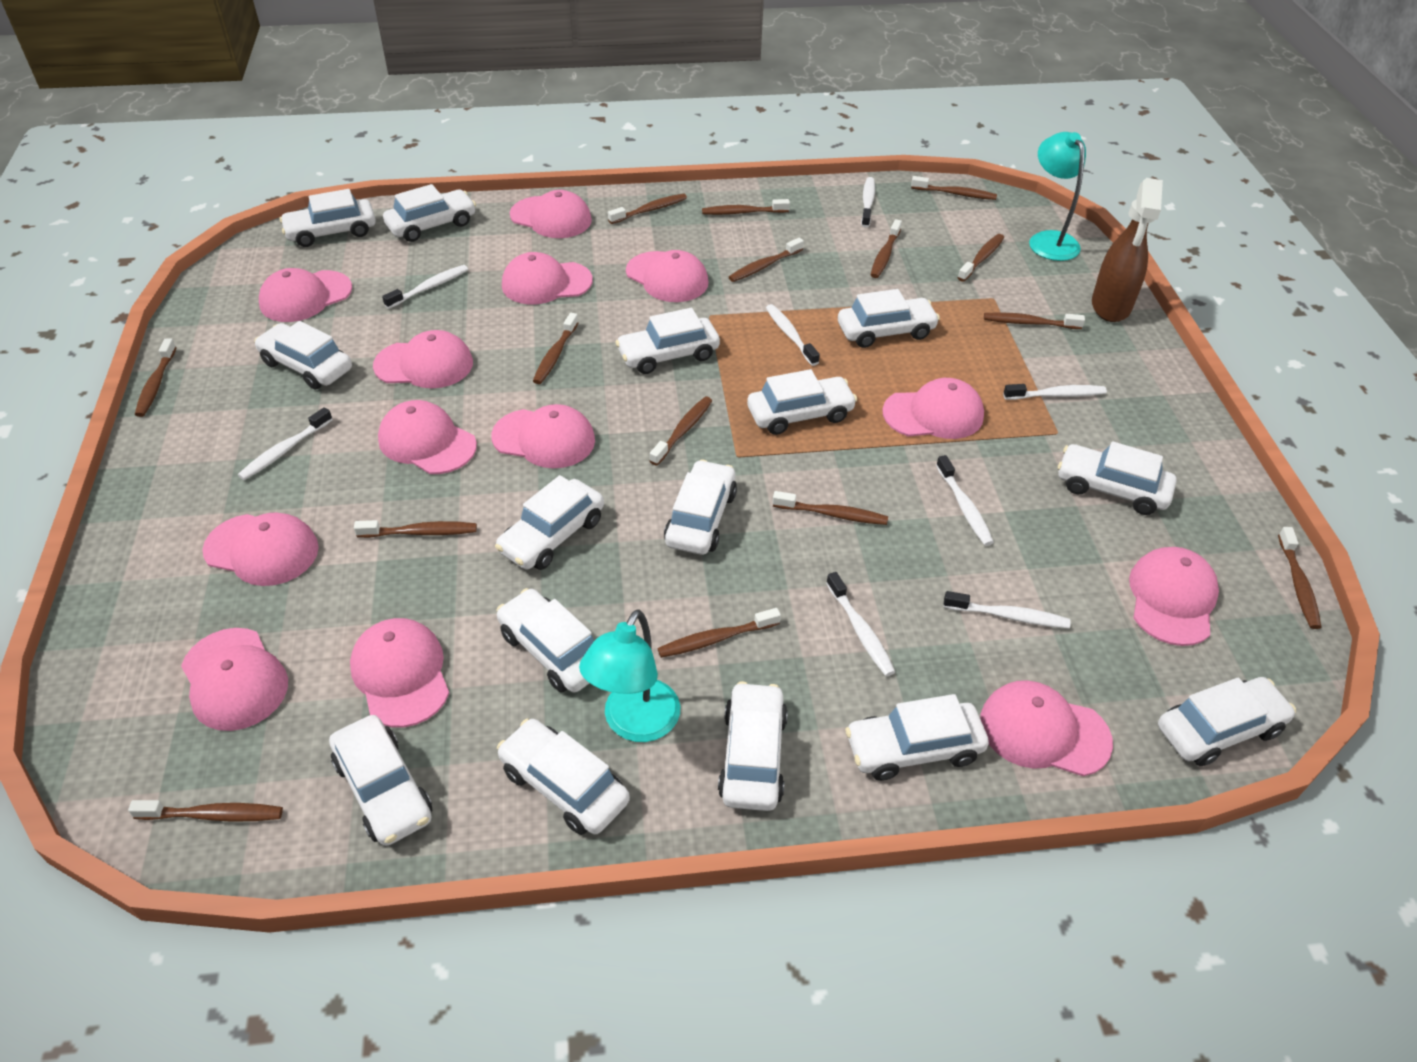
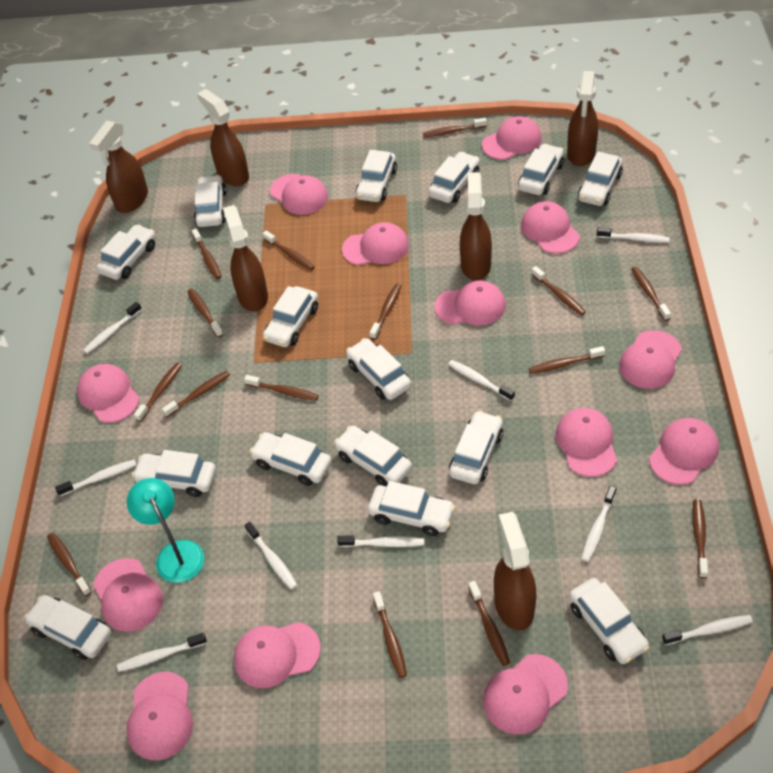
brown spray bottle: 1 -> 6
turquoise lamp: 2 -> 1
white toothbrush: 8 -> 9

